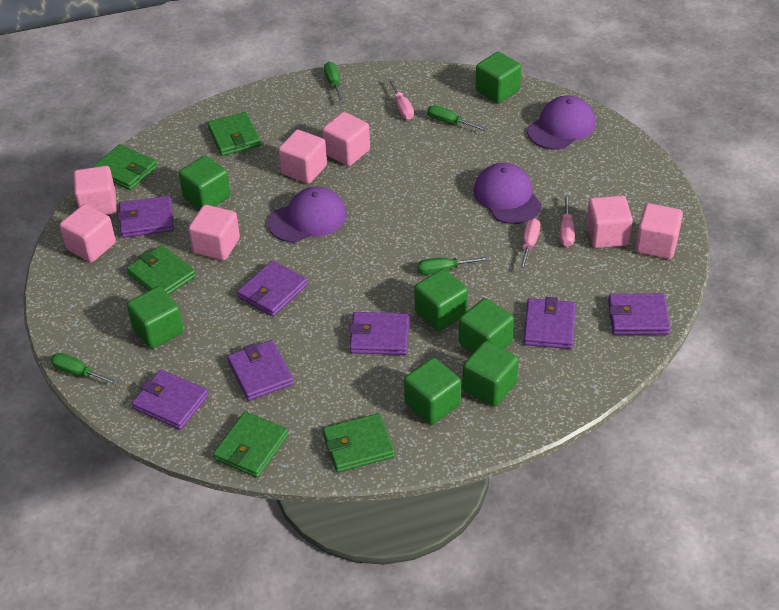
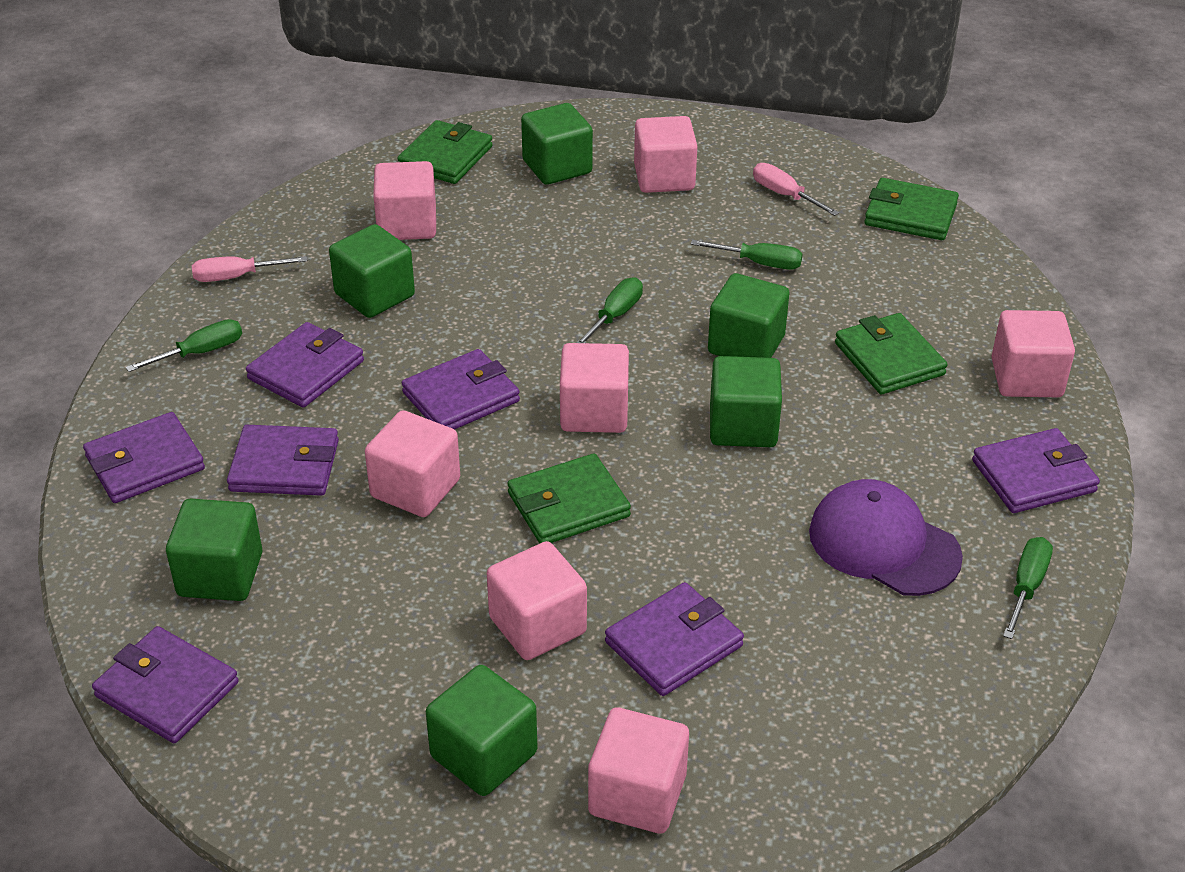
green cube: 7 -> 6
green wallet: 5 -> 4
pink screwdriver: 3 -> 2
purple cap: 3 -> 1

